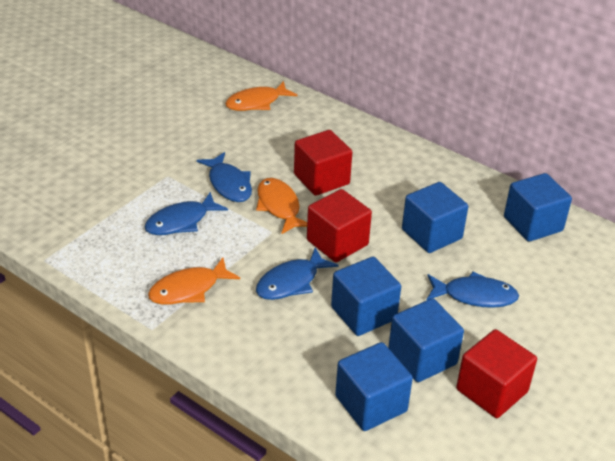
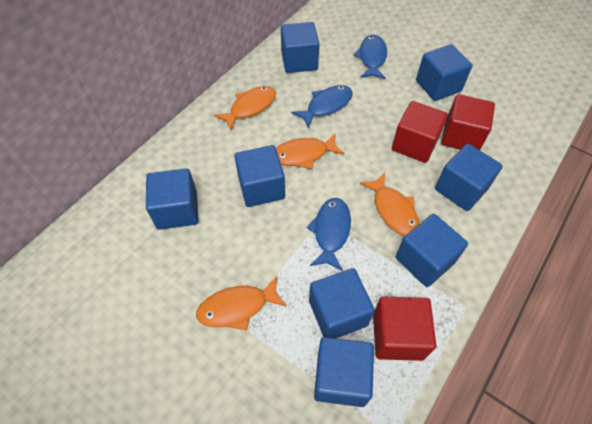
blue cube: 5 -> 8
blue fish: 4 -> 3
orange fish: 3 -> 4

